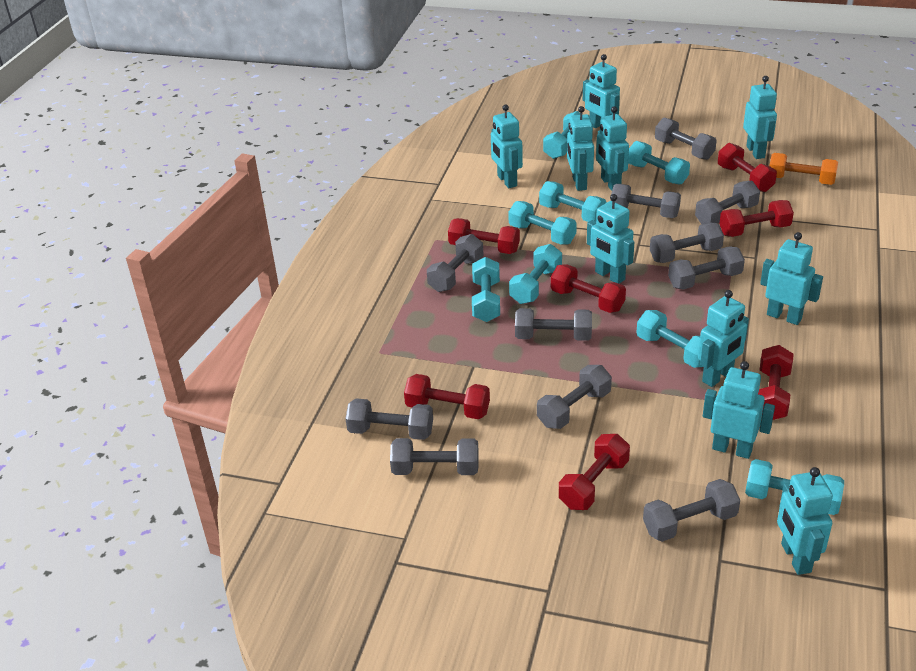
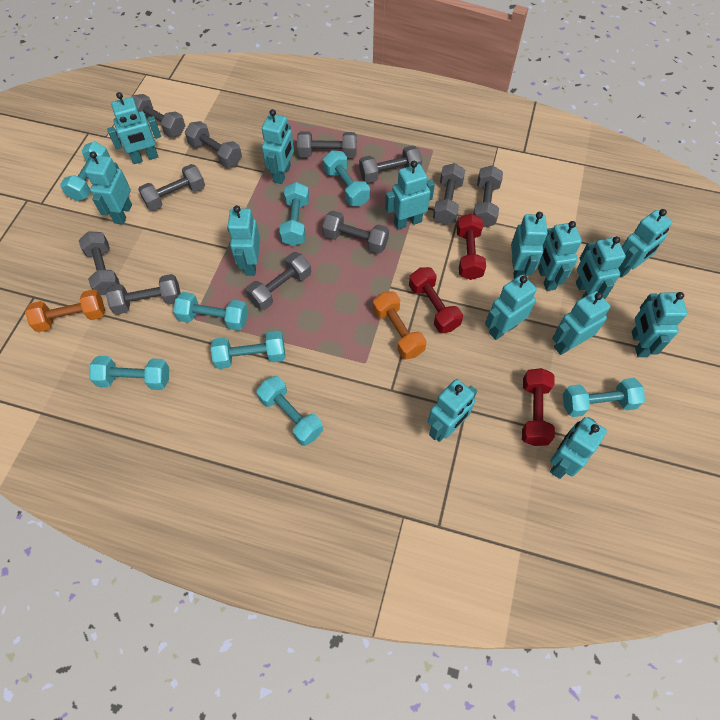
orange dumbbell: 1 -> 2
red dumbbell: 7 -> 3
turquoise robot: 10 -> 14

